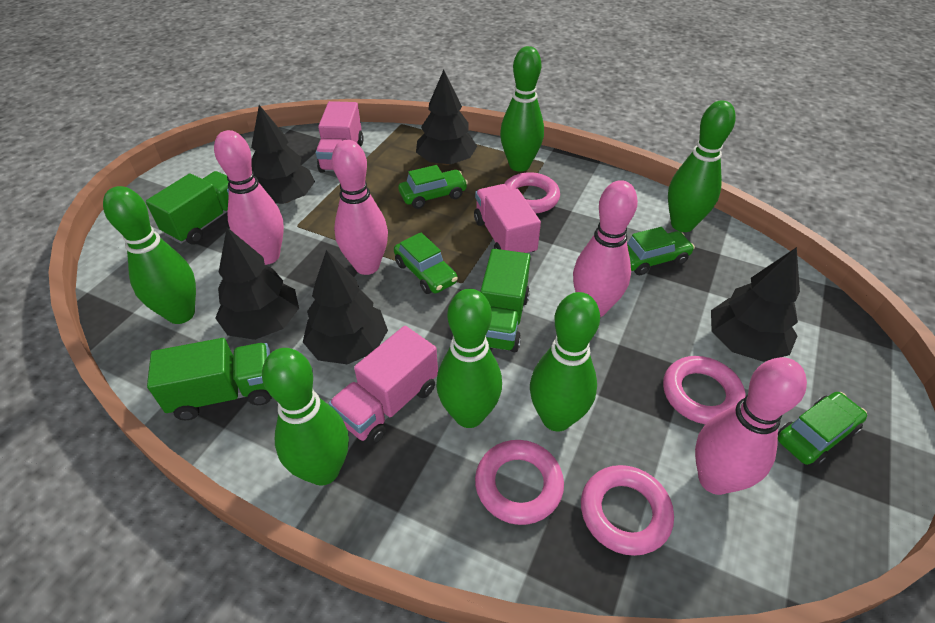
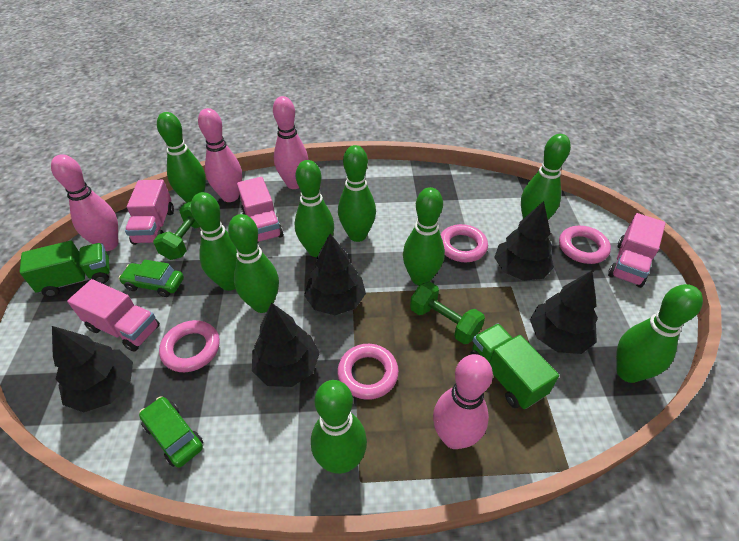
green bowling pin: 6 -> 9
green car: 4 -> 2
green dumbbell: 0 -> 2
green truck: 3 -> 2
pink truck: 3 -> 4

